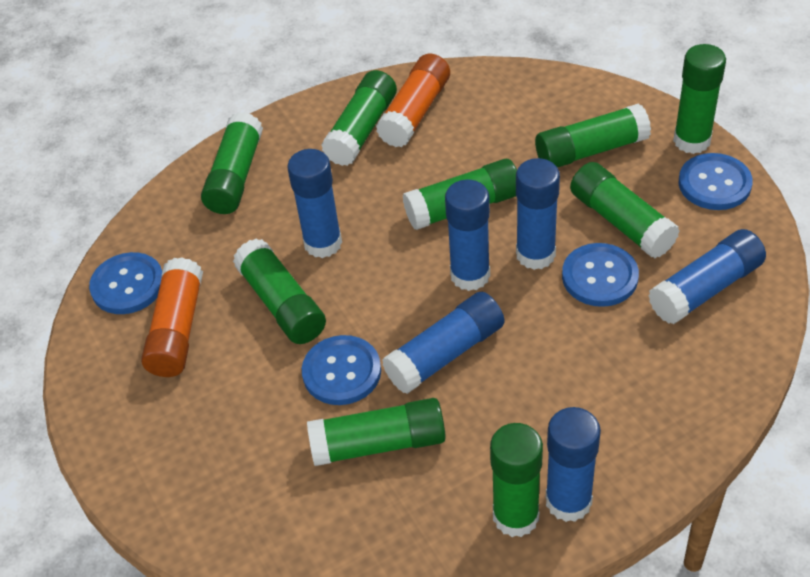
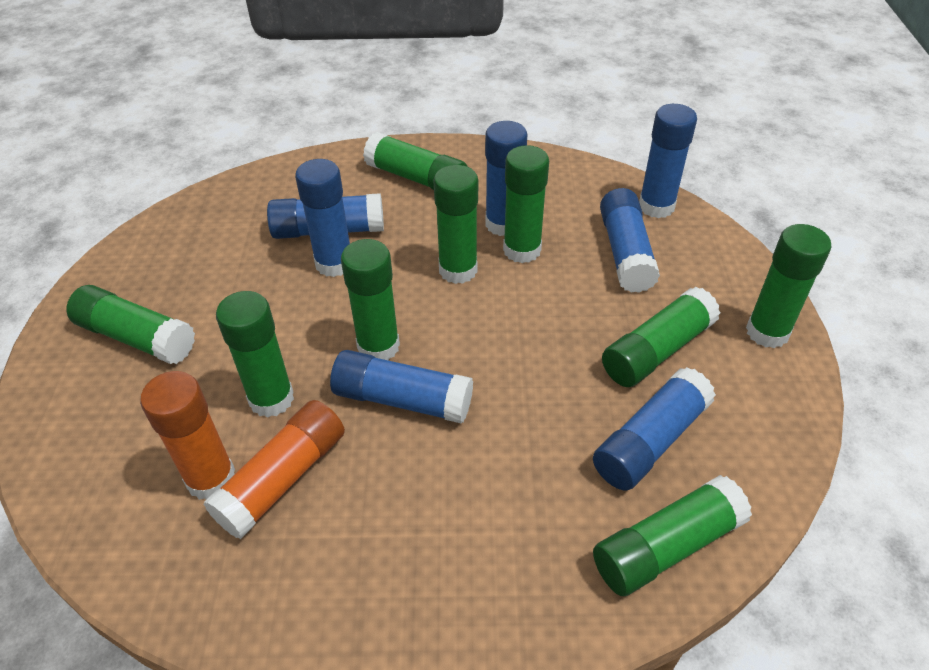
blue button: 4 -> 0
blue glue stick: 6 -> 7

